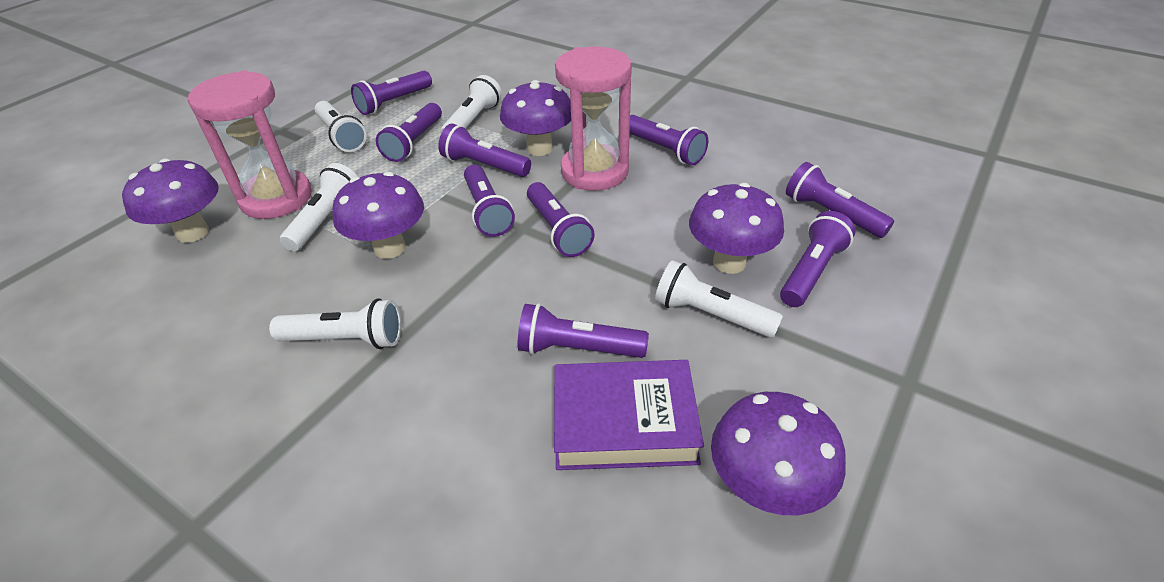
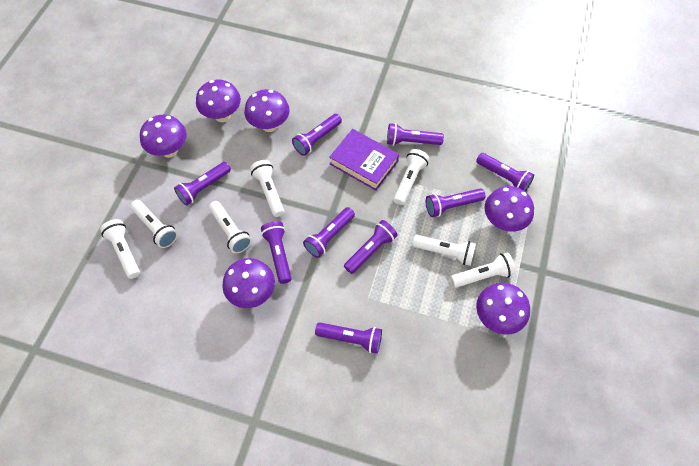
pink hourglass: 2 -> 0
purple mushroom: 5 -> 6
white flashlight: 5 -> 7

